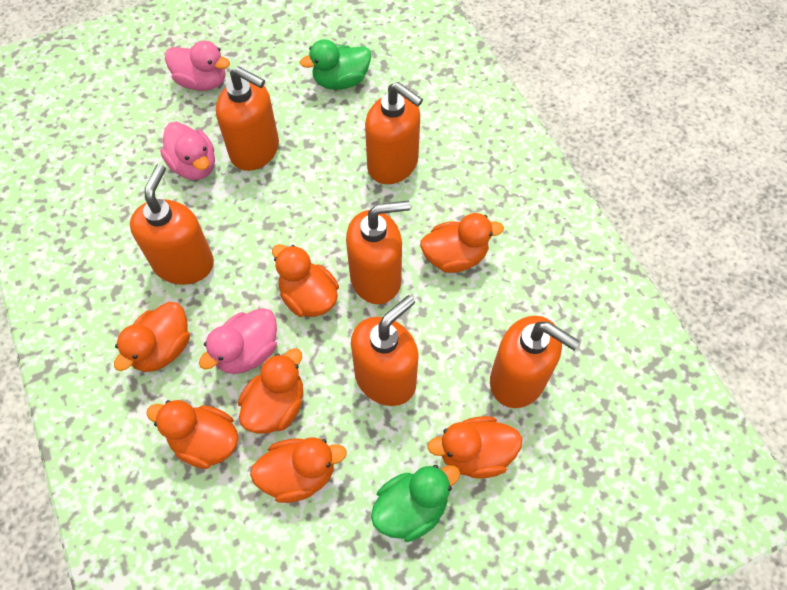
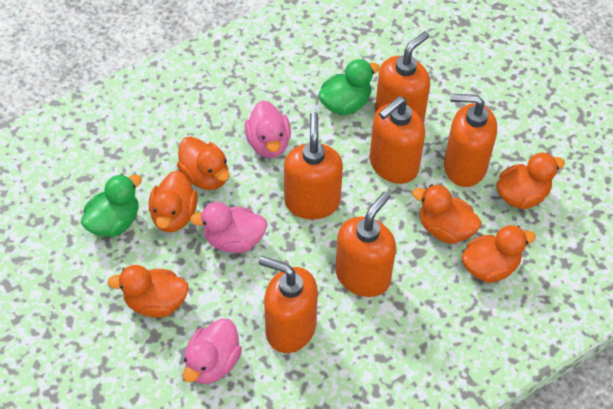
orange duck: 7 -> 6

